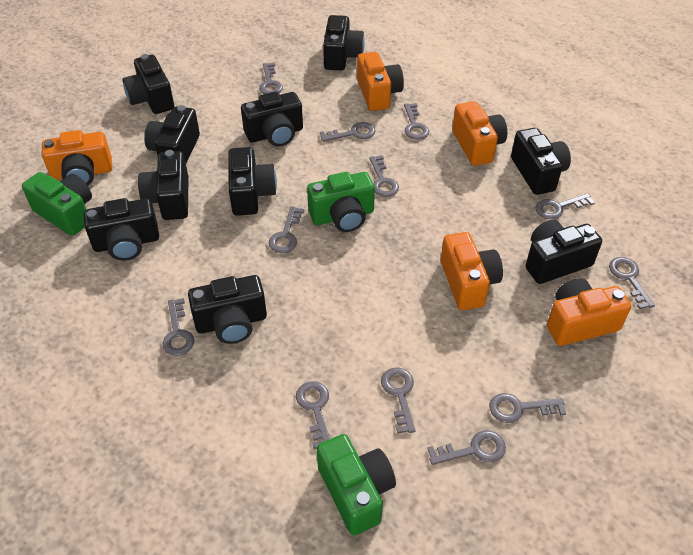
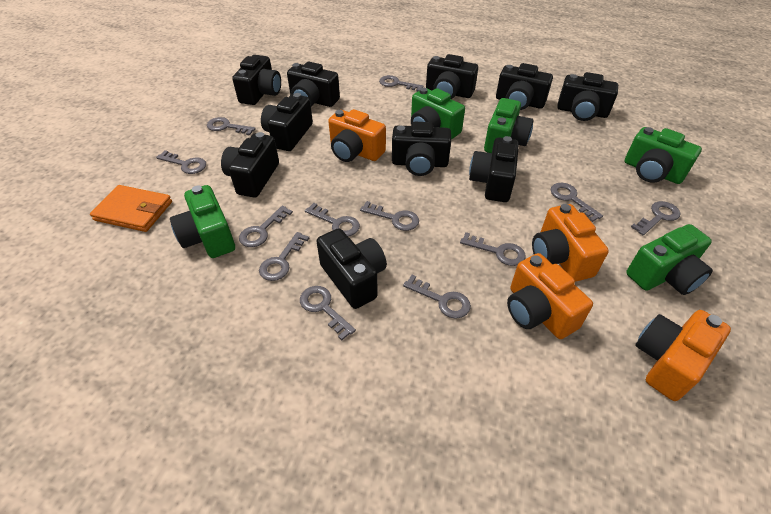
green camera: 3 -> 5
orange camera: 5 -> 4
orange wallet: 0 -> 1

